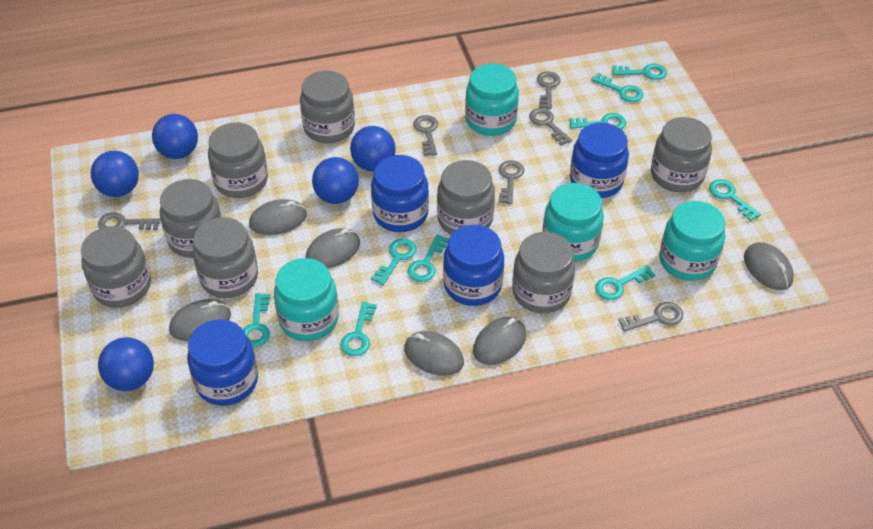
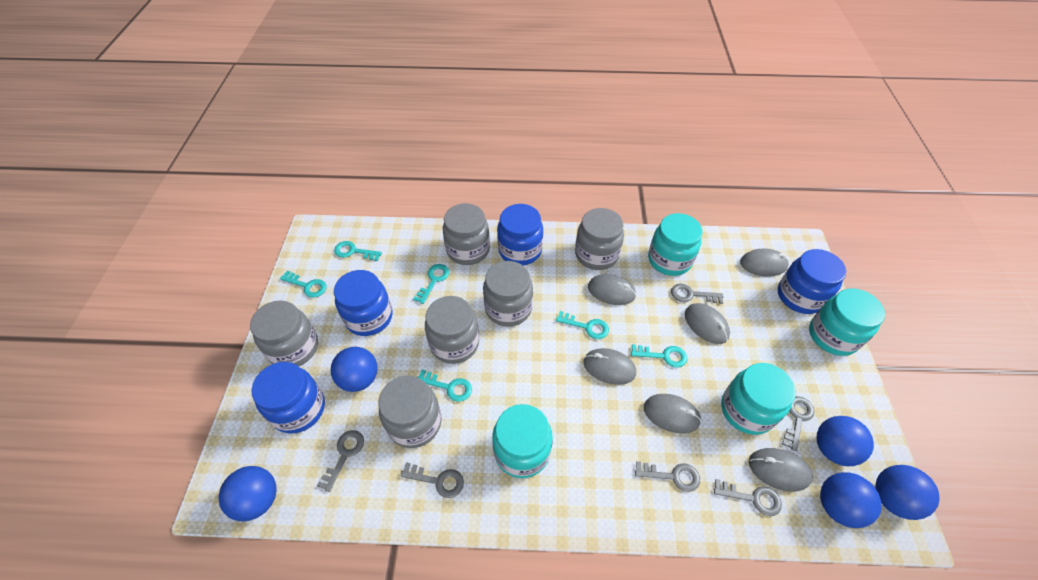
grey jar: 8 -> 6
turquoise key: 9 -> 6

